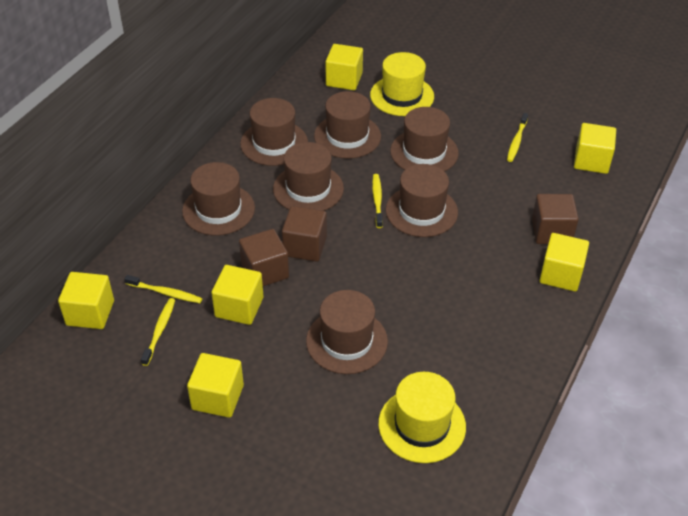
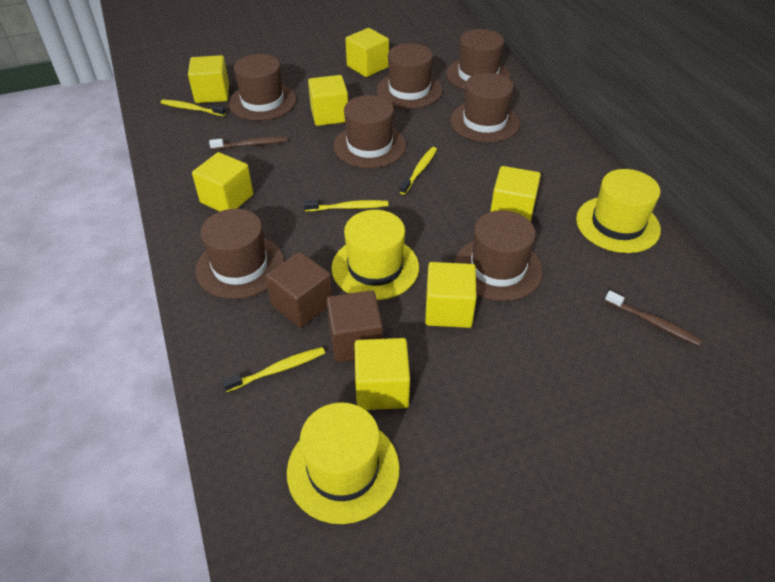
brown cube: 3 -> 2
brown toothbrush: 0 -> 2
yellow cube: 6 -> 7
yellow hat: 2 -> 3

